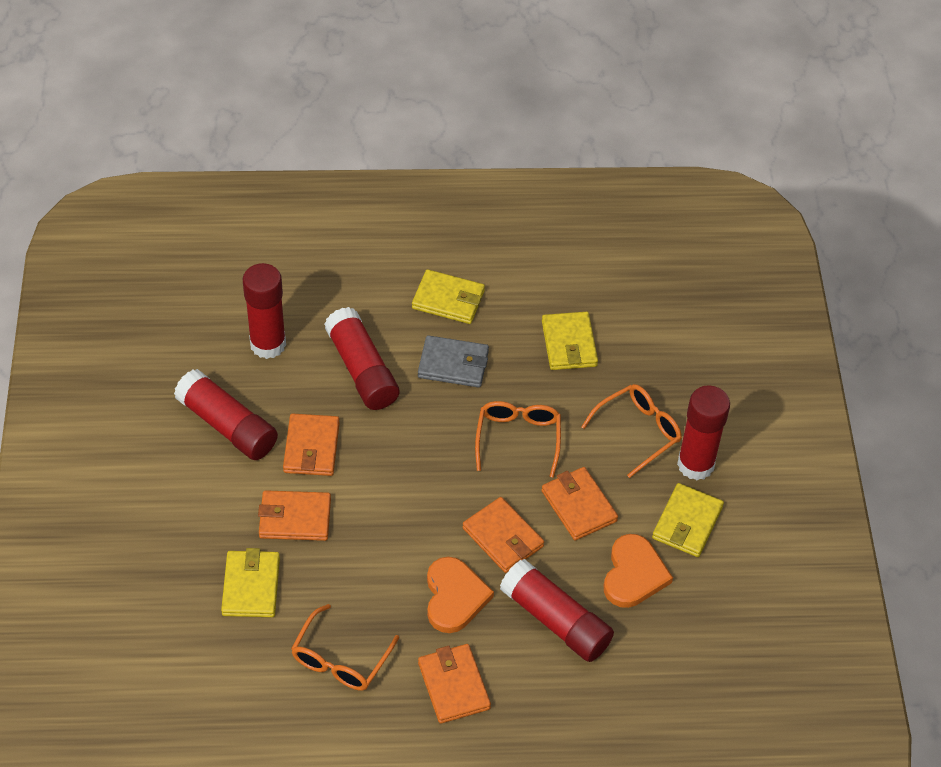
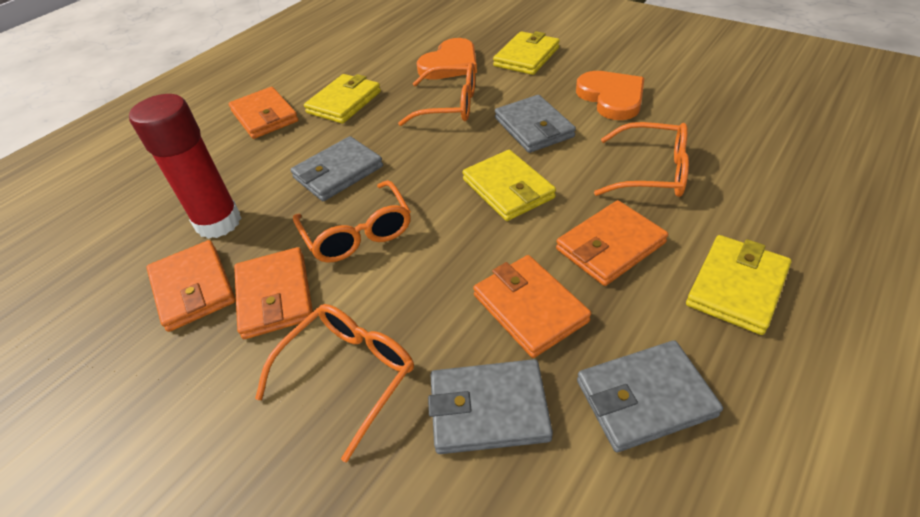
grey wallet: 1 -> 4
orange glasses: 3 -> 4
red glue stick: 5 -> 1

